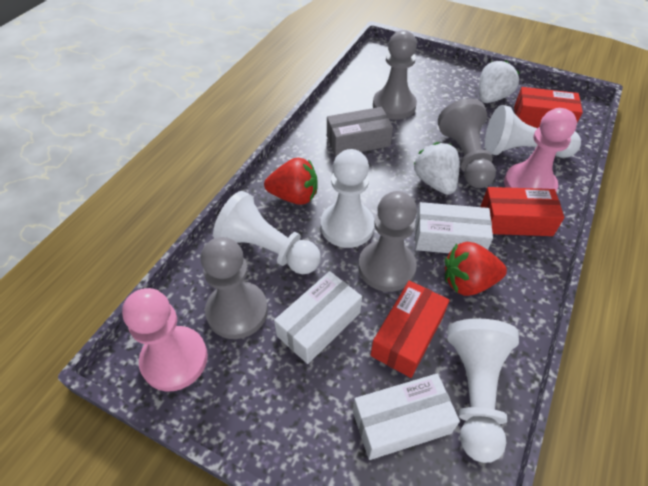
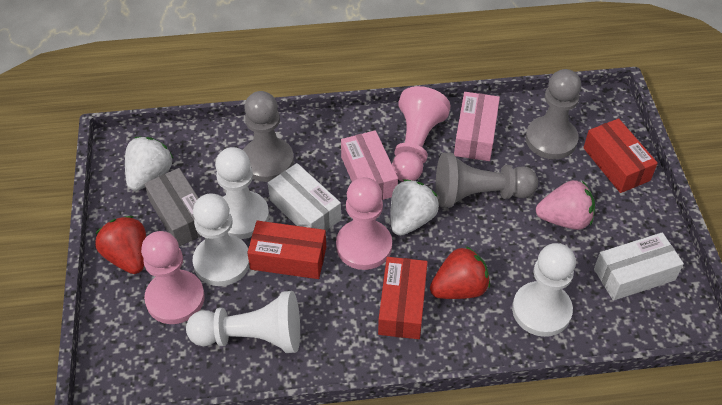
grey pawn: 4 -> 3
pink box: 0 -> 2
pink pawn: 2 -> 3
pink strawberry: 0 -> 1
white box: 3 -> 2

